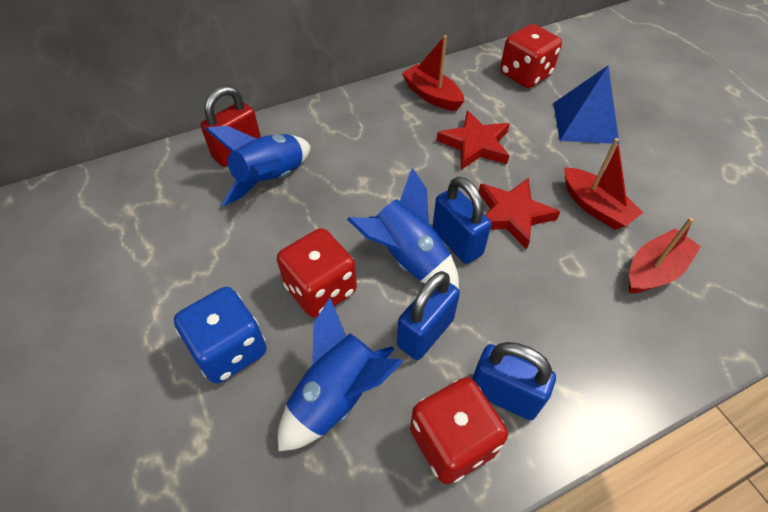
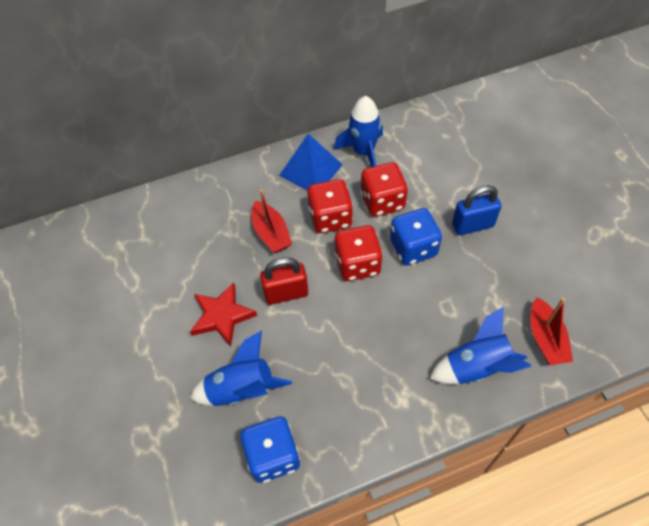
blue dice: 1 -> 2
blue padlock: 3 -> 1
red boat: 3 -> 2
red star: 2 -> 1

